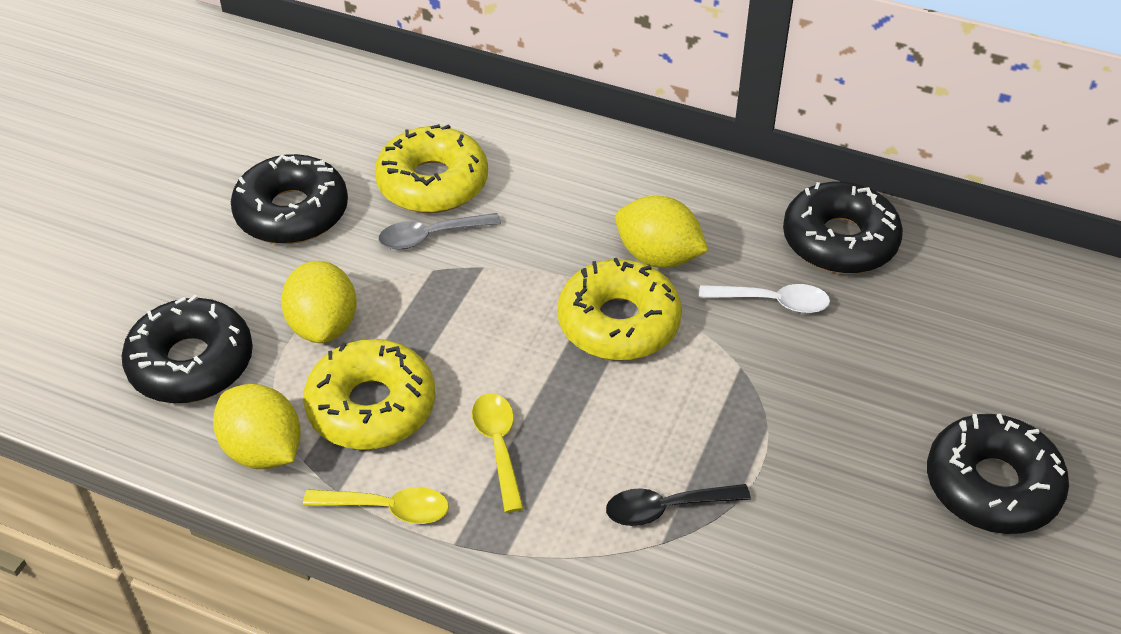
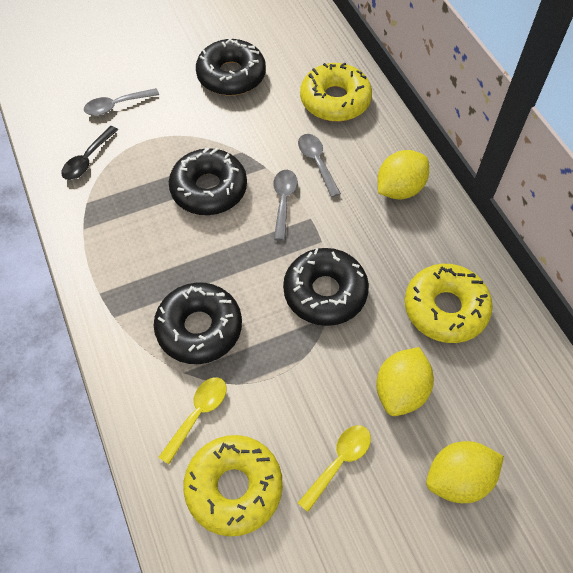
grey spoon: 1 -> 3
white spoon: 1 -> 0

